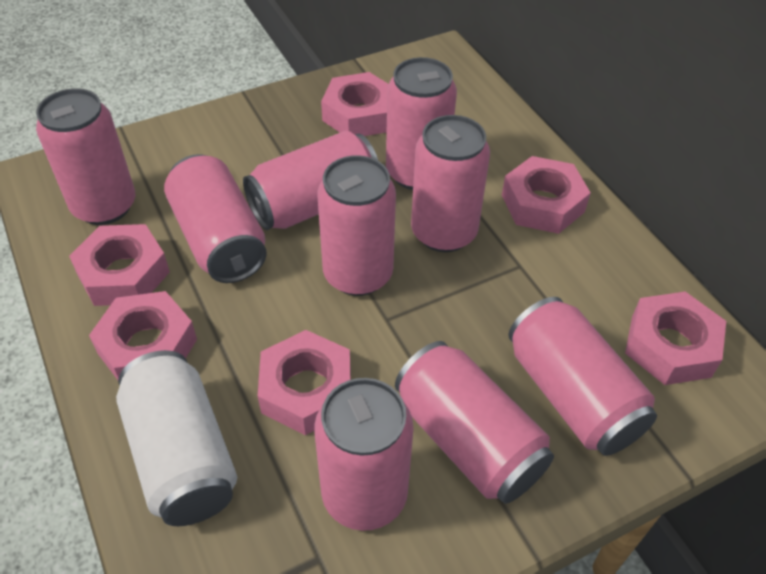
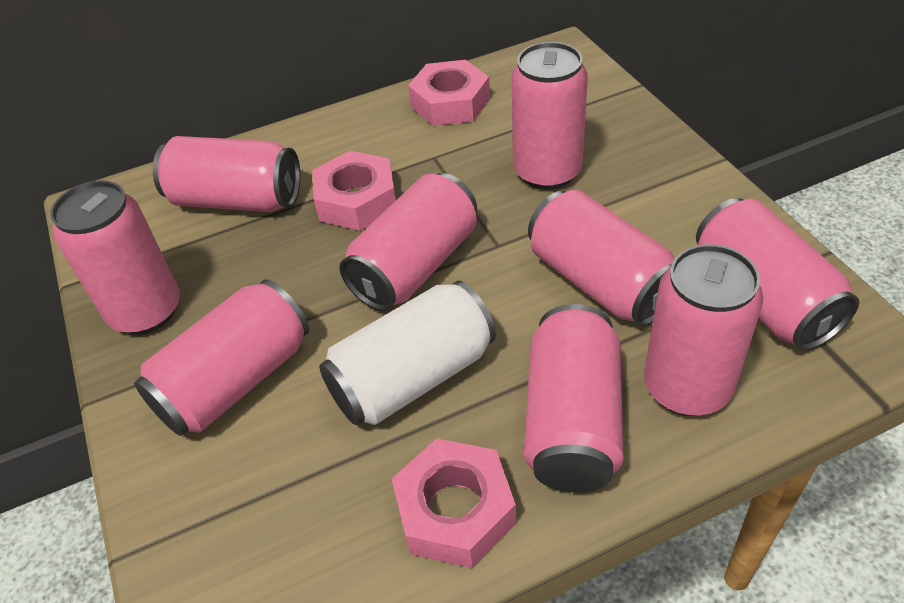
pink nut: 6 -> 3

